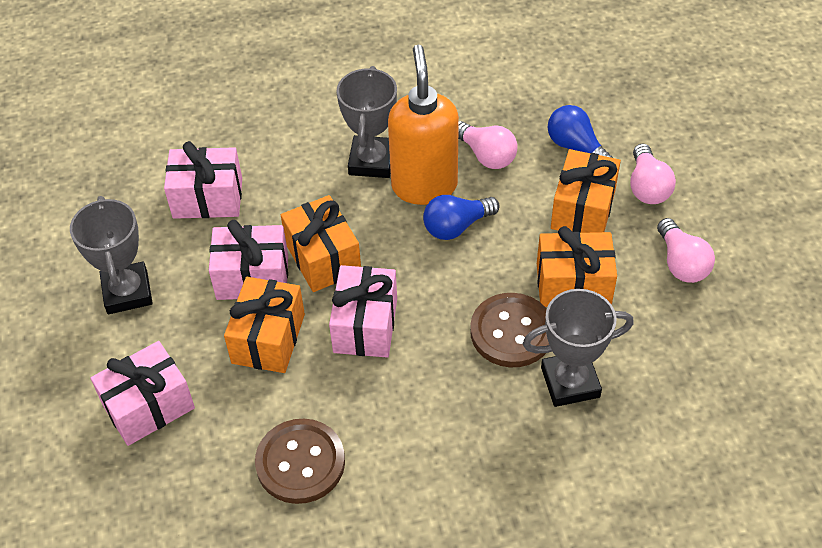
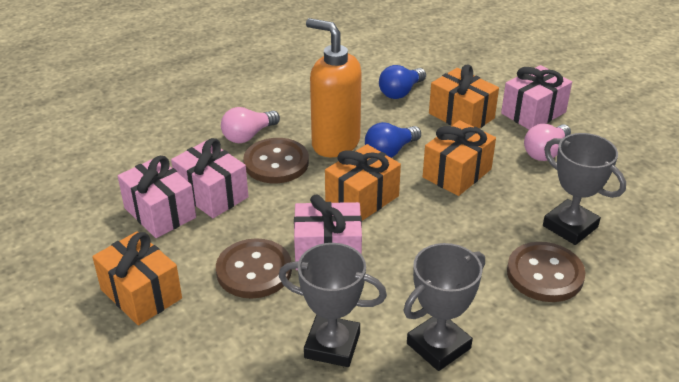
brown button: 2 -> 3
pink light bulb: 3 -> 2

